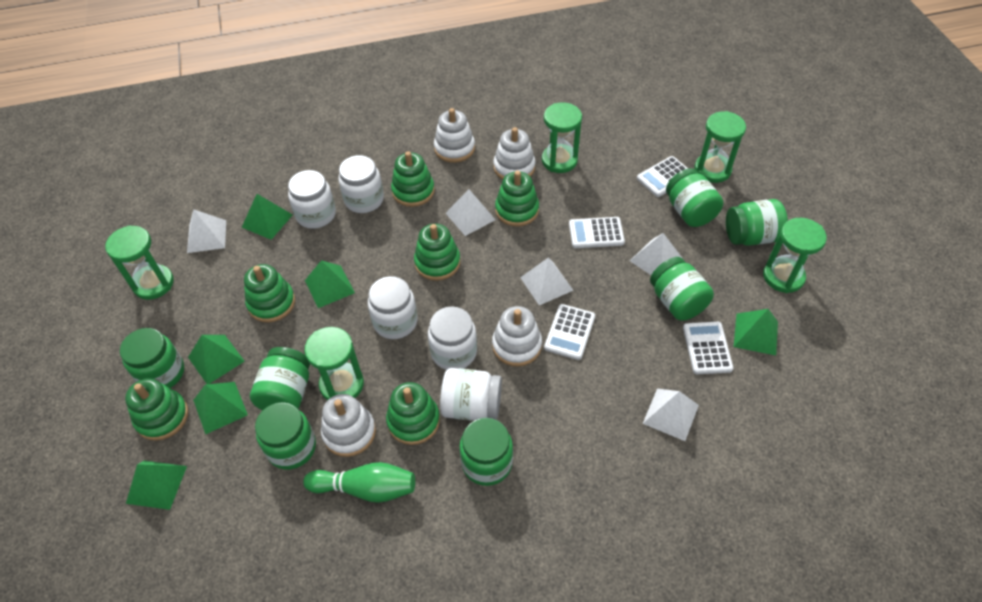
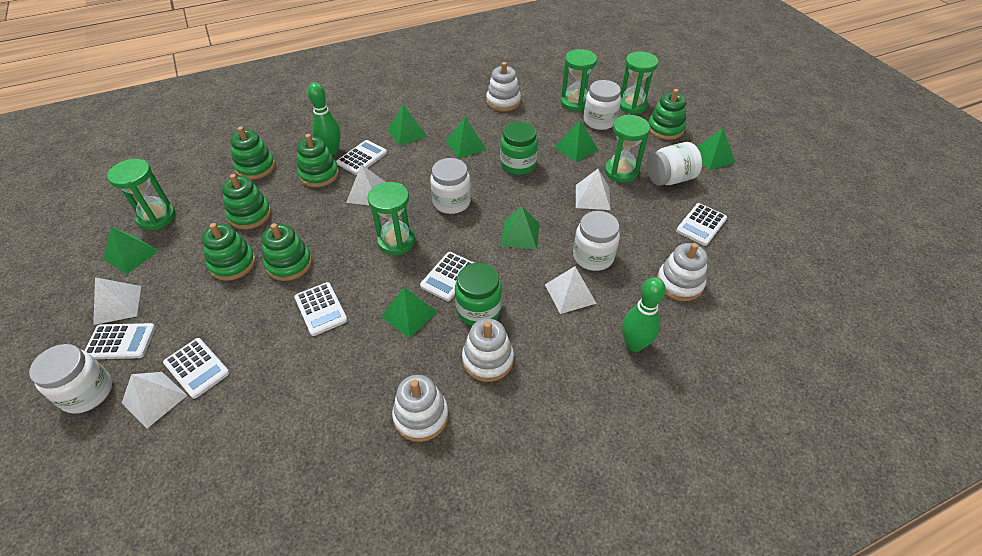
green bowling pin: 1 -> 2
green jar: 7 -> 2
green pyramid: 6 -> 7
white calculator: 4 -> 6

